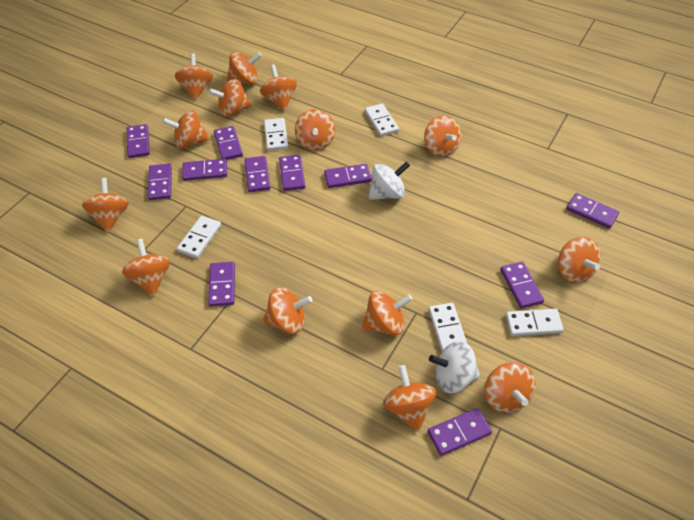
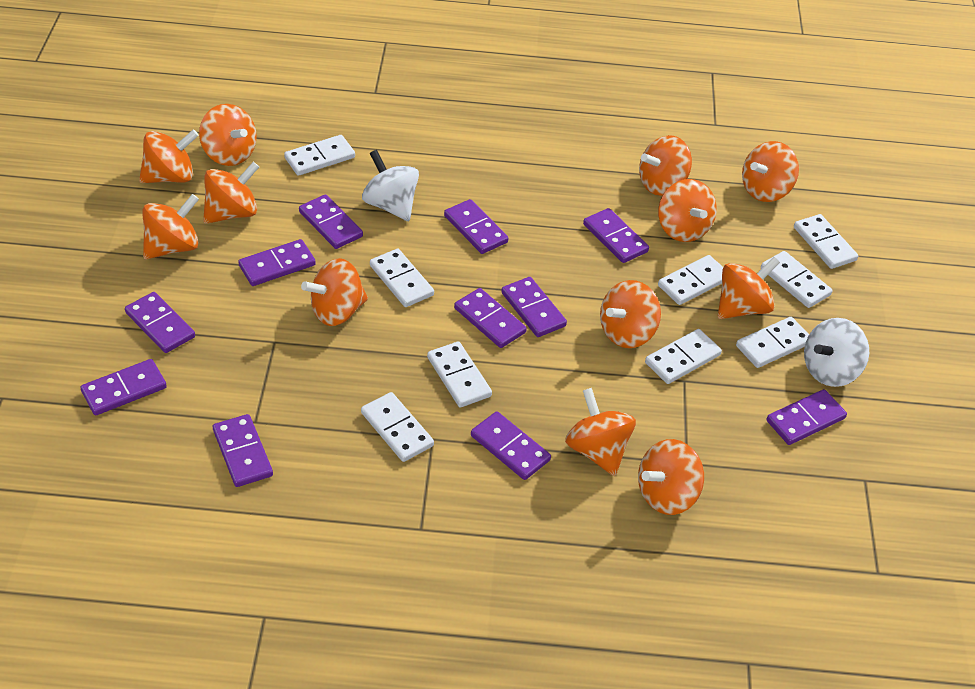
orange spinning top: 14 -> 12
white domino: 5 -> 9

